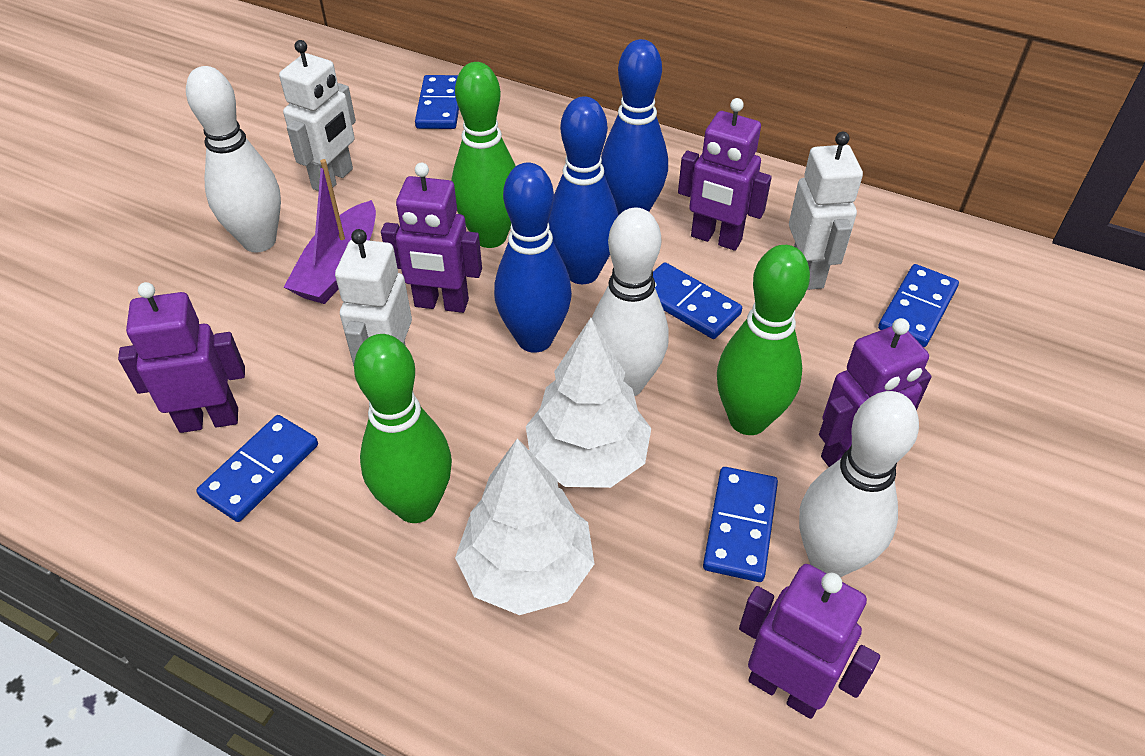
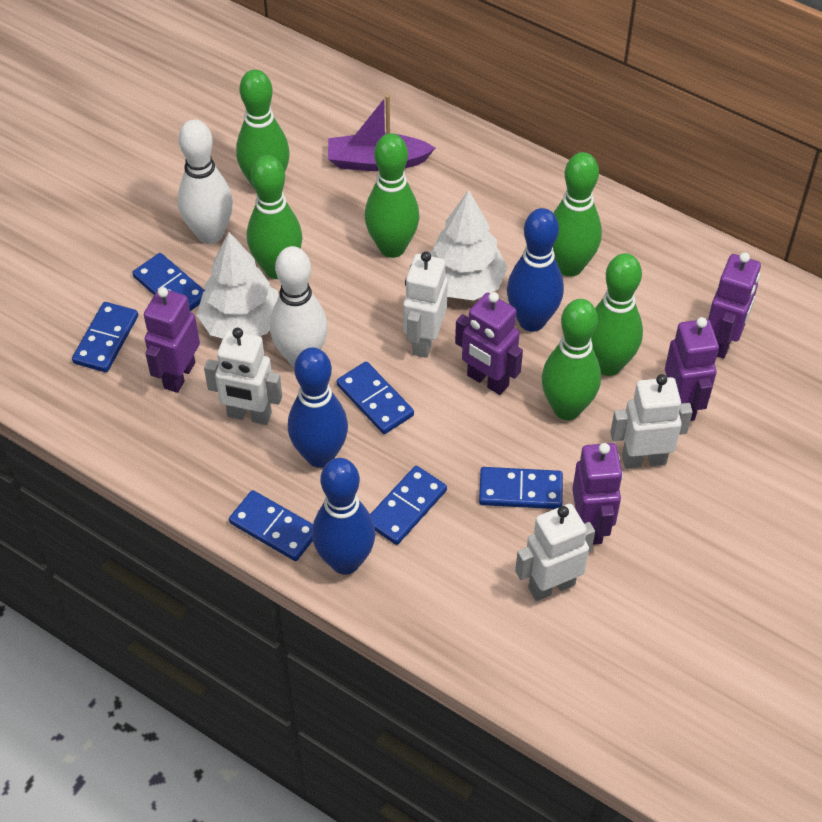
blue domino: 5 -> 6
green bowling pin: 3 -> 6
white bowling pin: 3 -> 2
white robot: 3 -> 4

